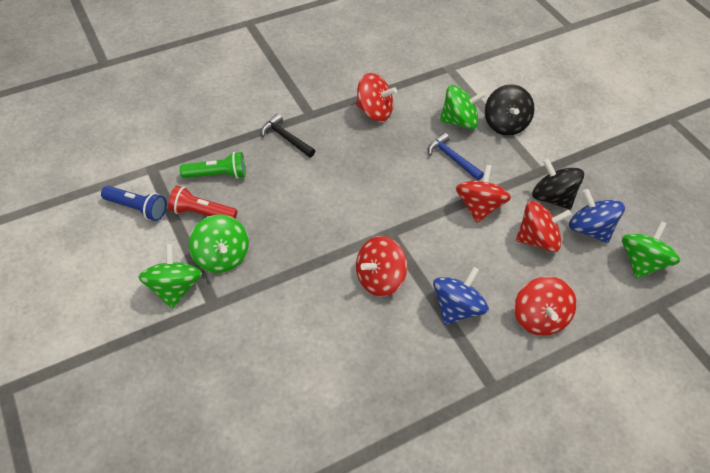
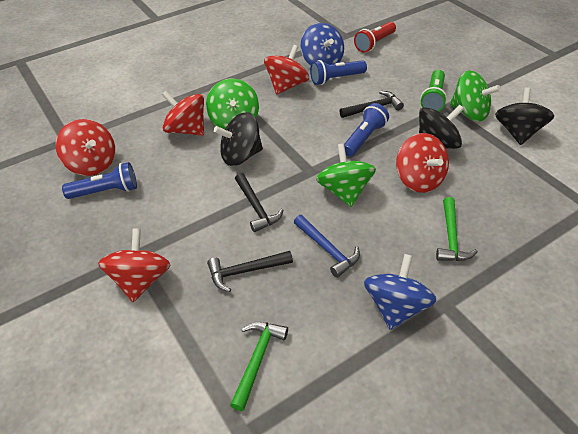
black hammer: 1 -> 3
black spinning top: 2 -> 3
blue flashlight: 1 -> 3
green hammer: 0 -> 2
green spinning top: 4 -> 3

